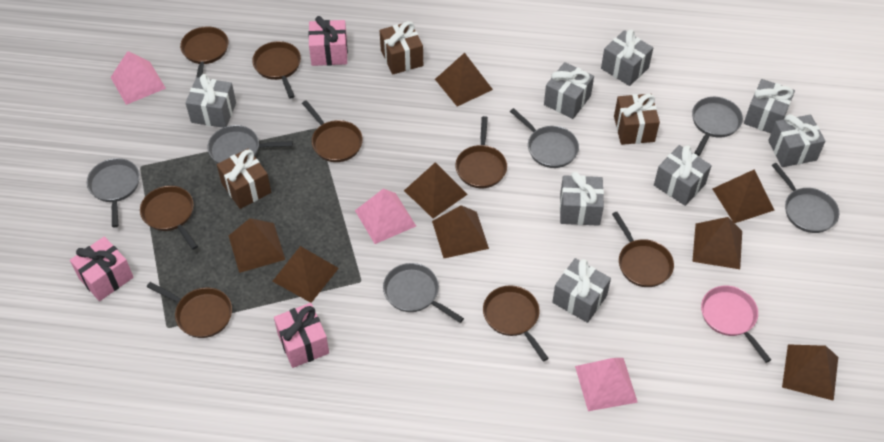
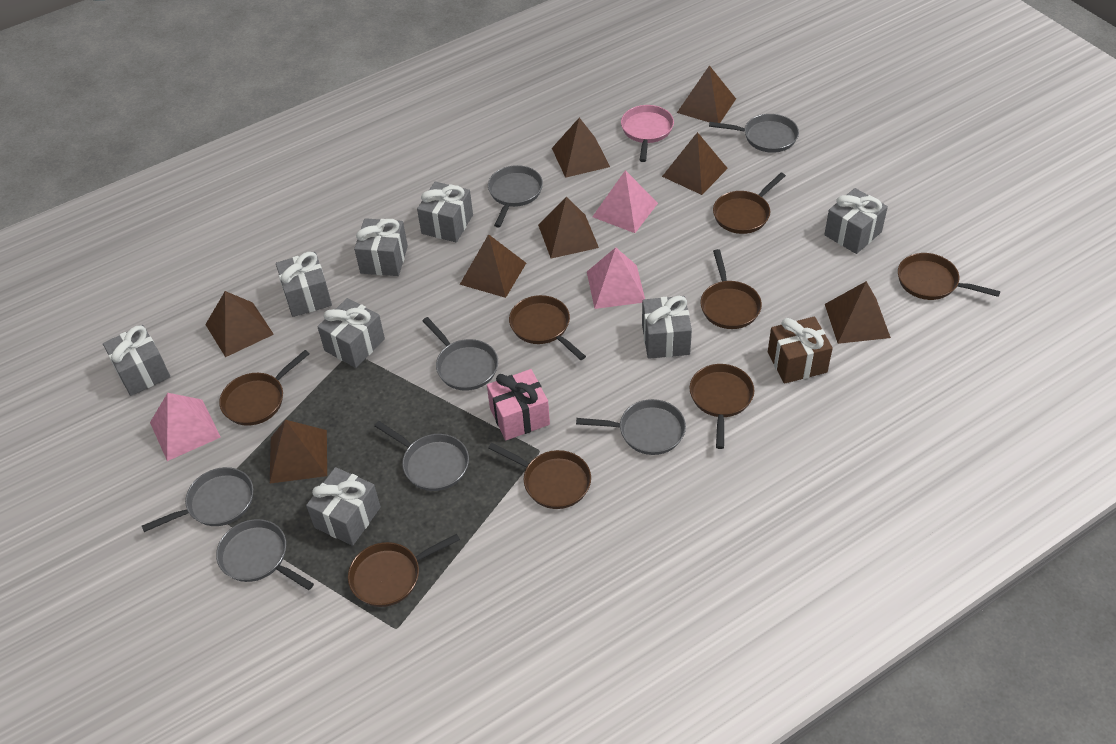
brown gift: 3 -> 1
grey pan: 6 -> 7
pink gift: 3 -> 1

